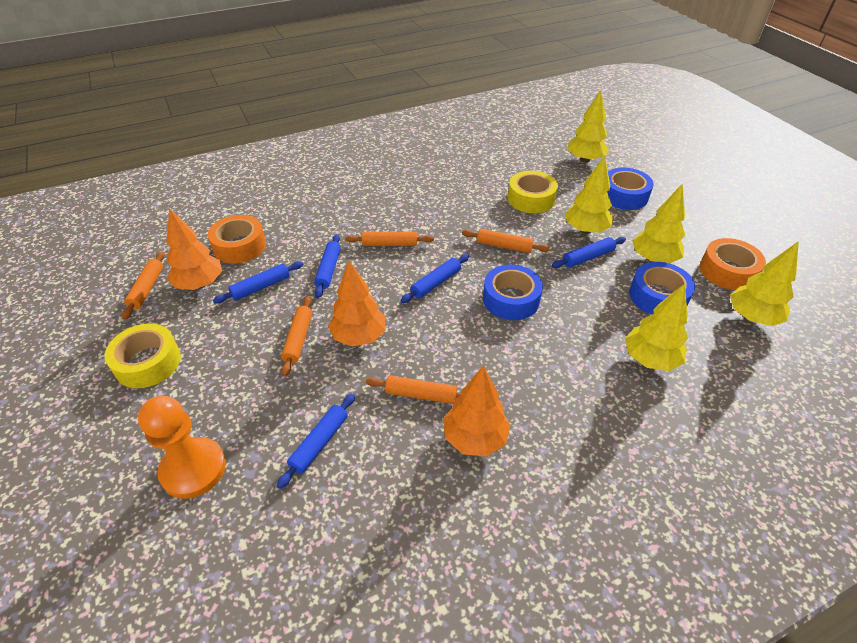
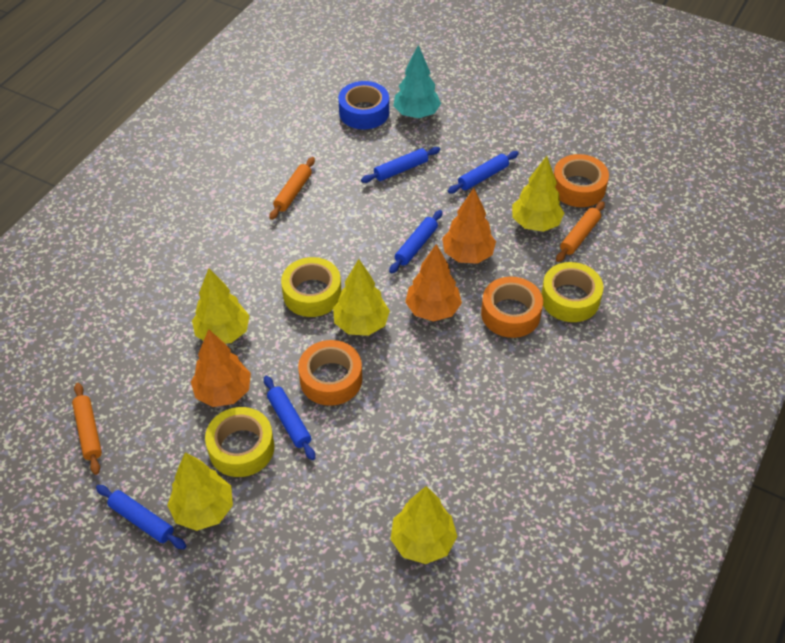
blue tape: 3 -> 1
orange pawn: 1 -> 0
orange rolling pin: 5 -> 3
orange tape: 2 -> 3
turquoise tree: 0 -> 1
yellow tape: 2 -> 3

